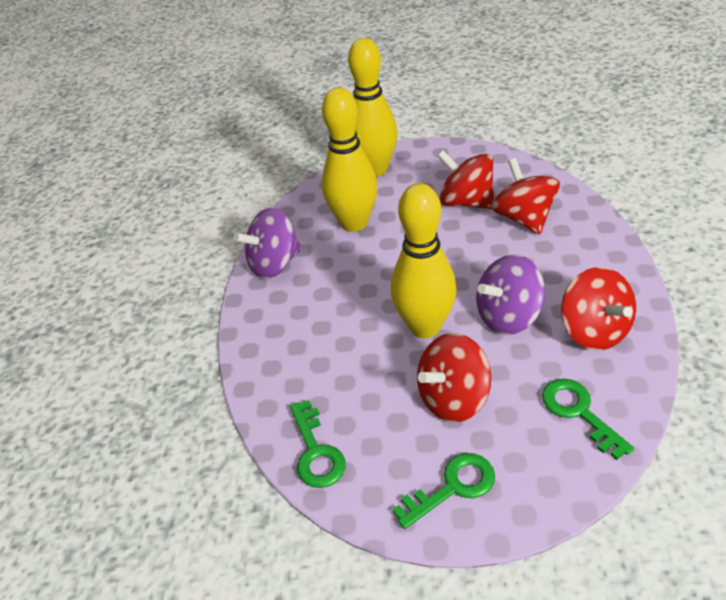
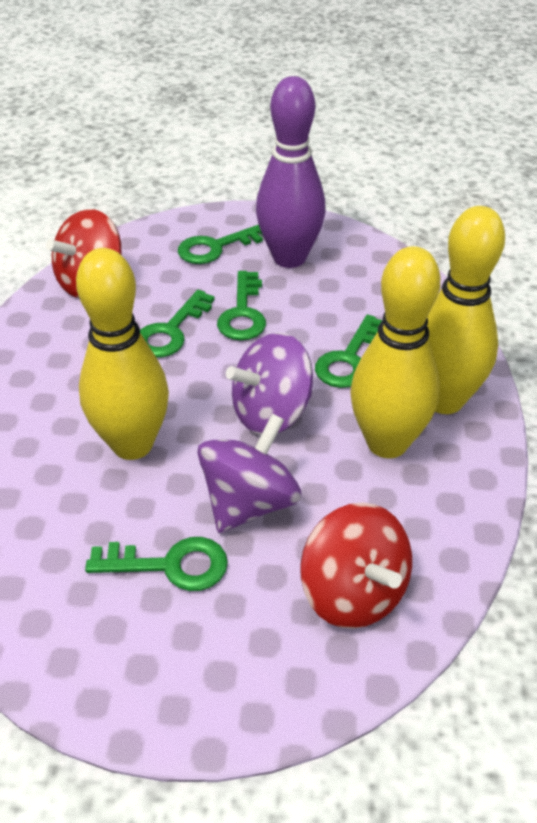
green key: 3 -> 5
purple bowling pin: 0 -> 1
red spinning top: 4 -> 2

